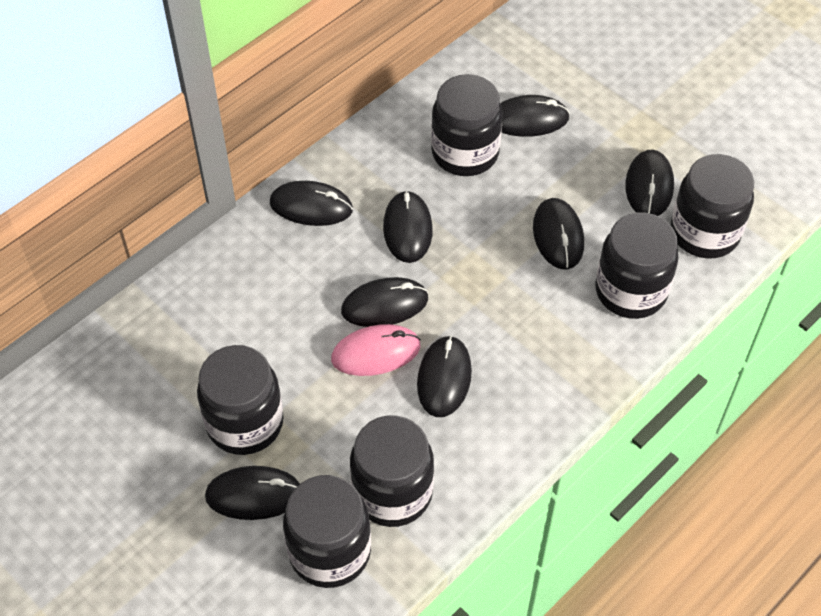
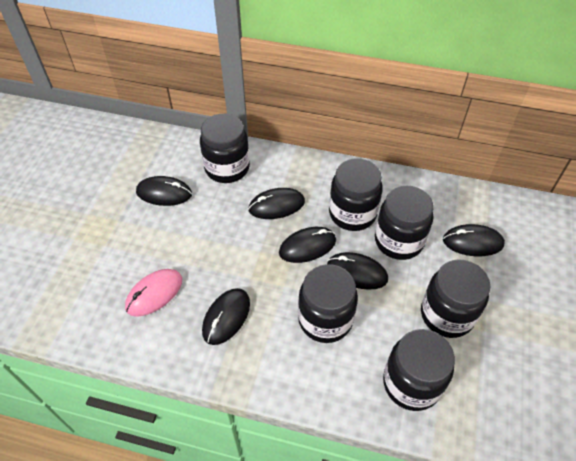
black mouse: 8 -> 6

